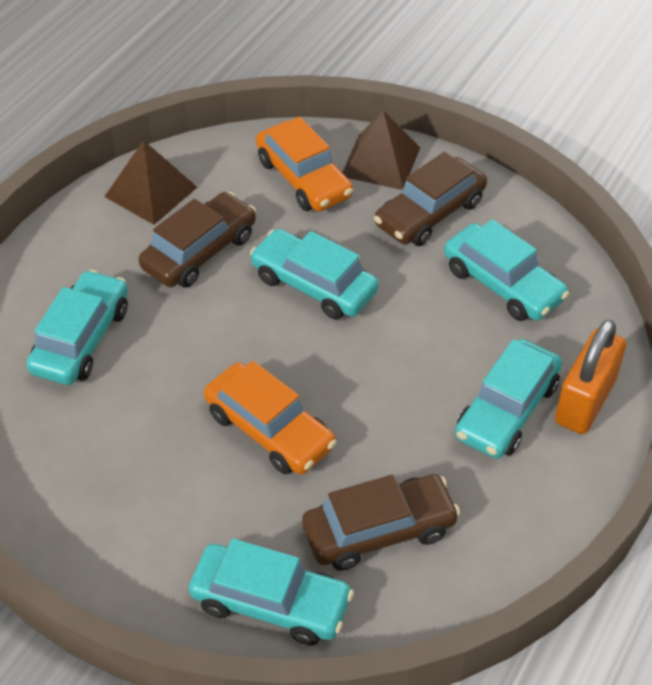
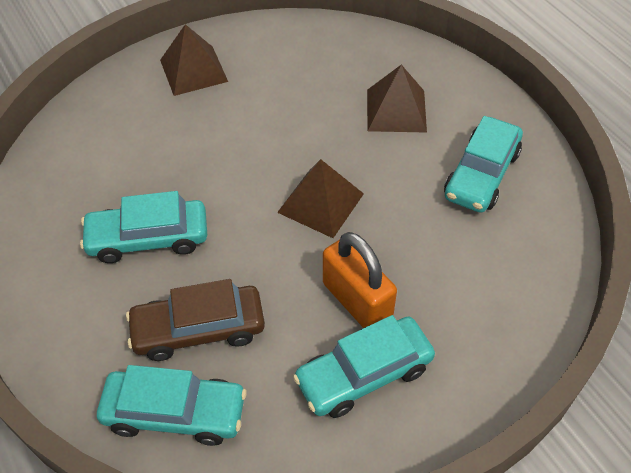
brown car: 3 -> 1
brown pyramid: 2 -> 3
orange car: 2 -> 0
turquoise car: 5 -> 4

